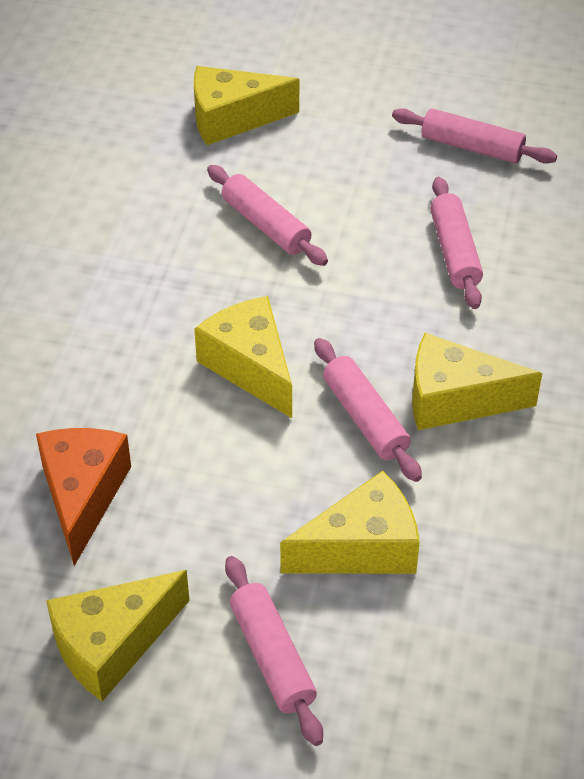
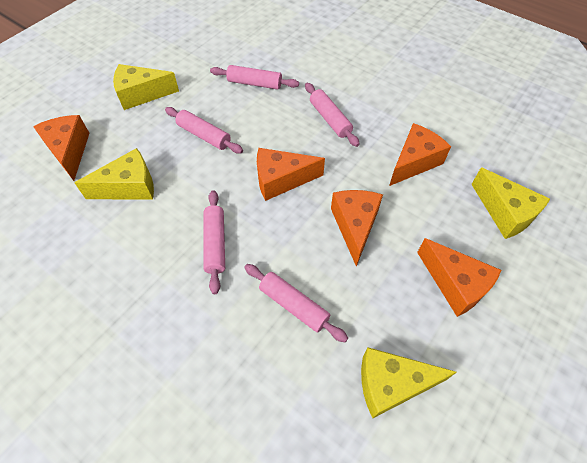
orange cheese: 1 -> 5
yellow cheese: 5 -> 4

